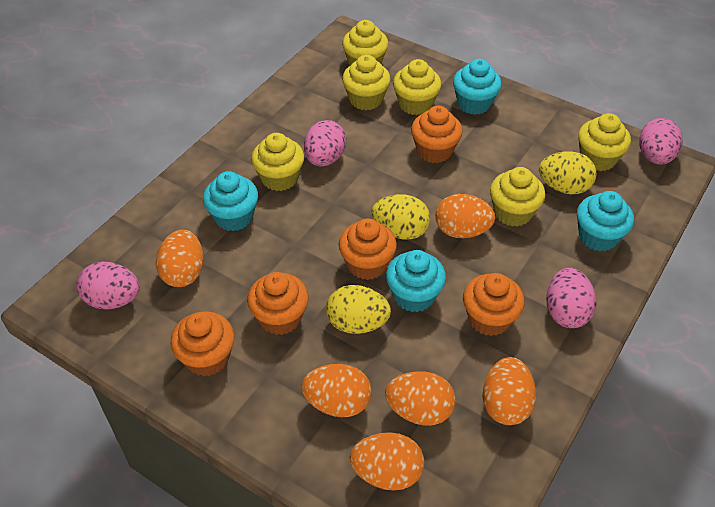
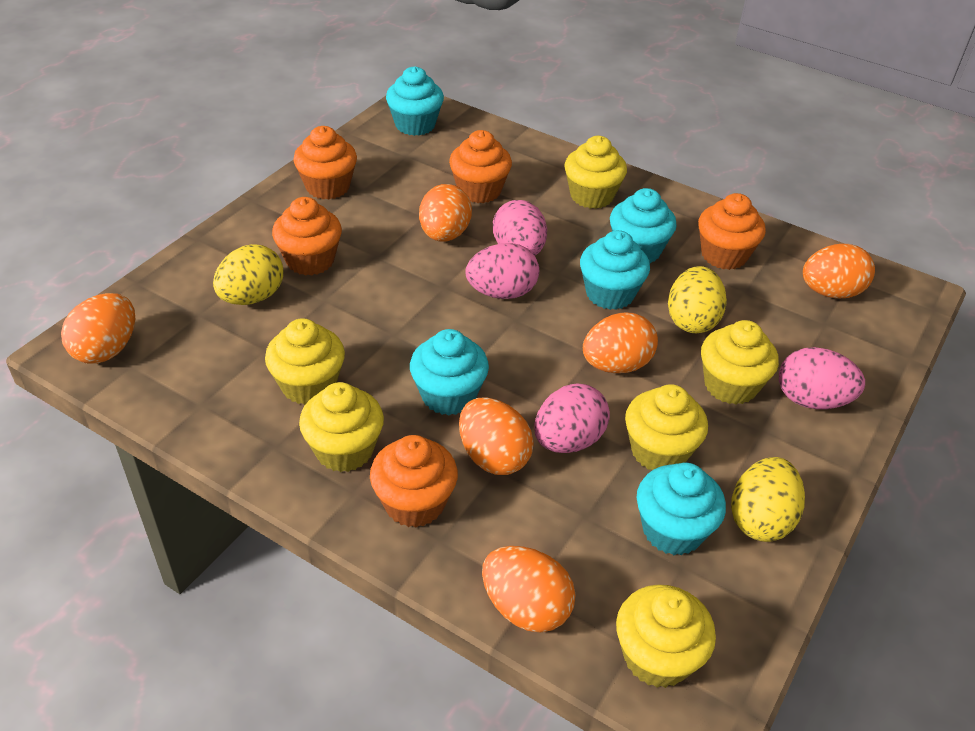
turquoise cupcake: 4 -> 5

